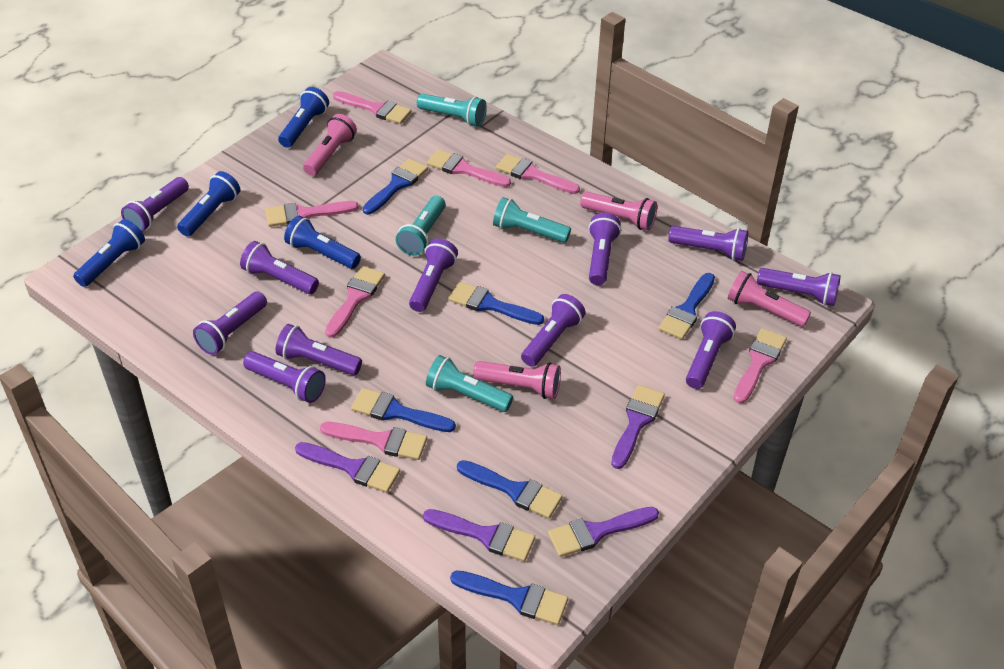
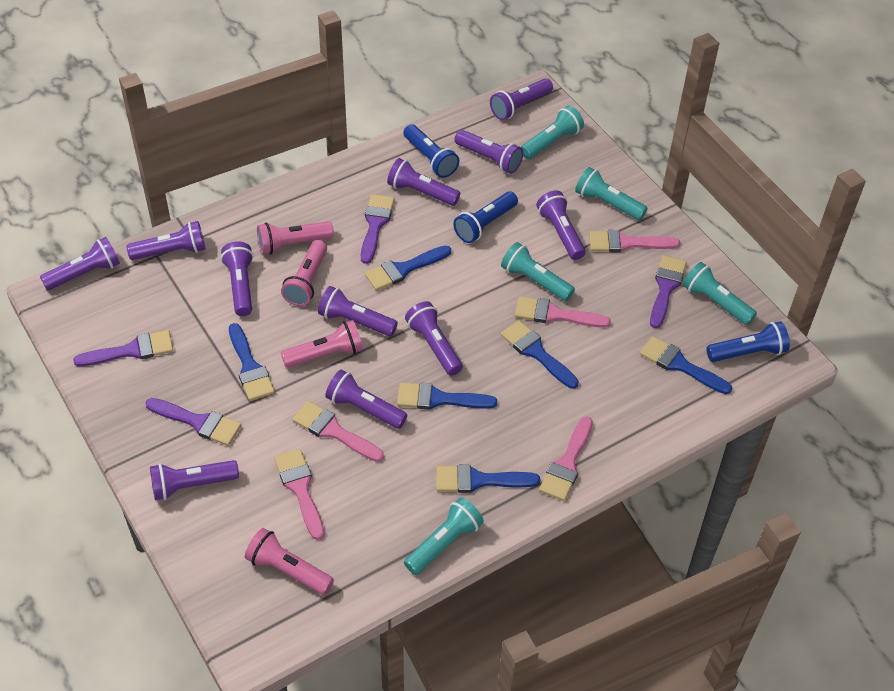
blue flashlight: 4 -> 3
pink brush: 7 -> 5
turquoise flashlight: 4 -> 5

